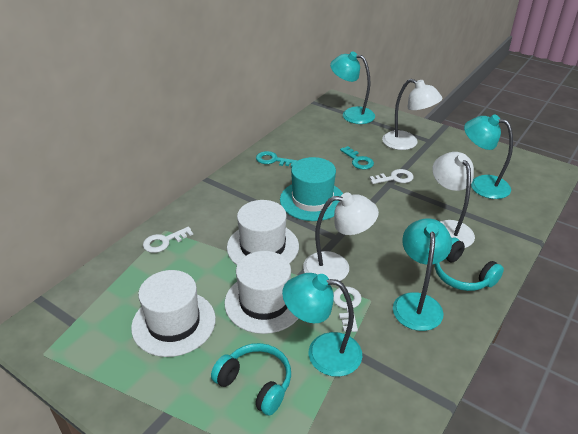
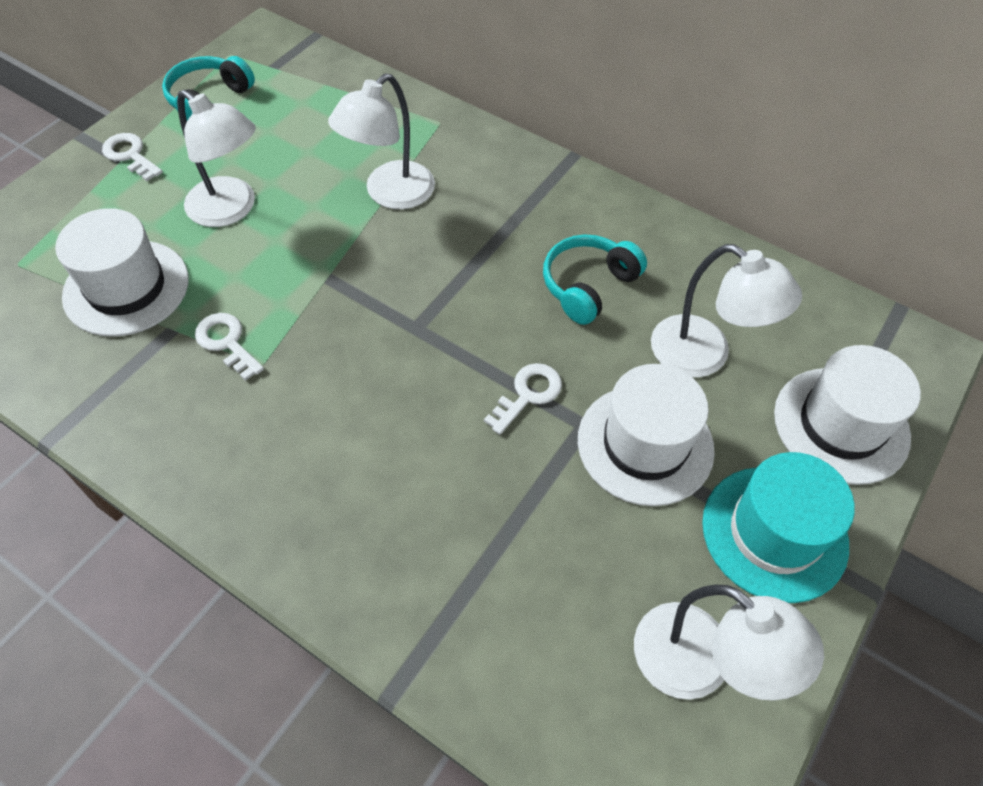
turquoise key: 2 -> 0
turquoise lamp: 4 -> 0
white lamp: 3 -> 4

